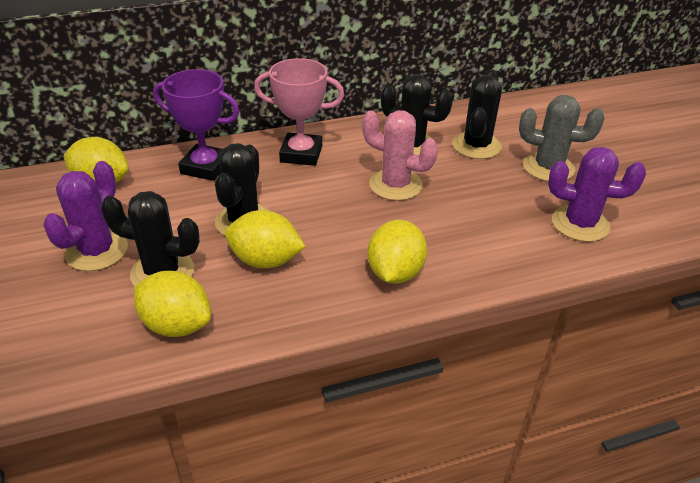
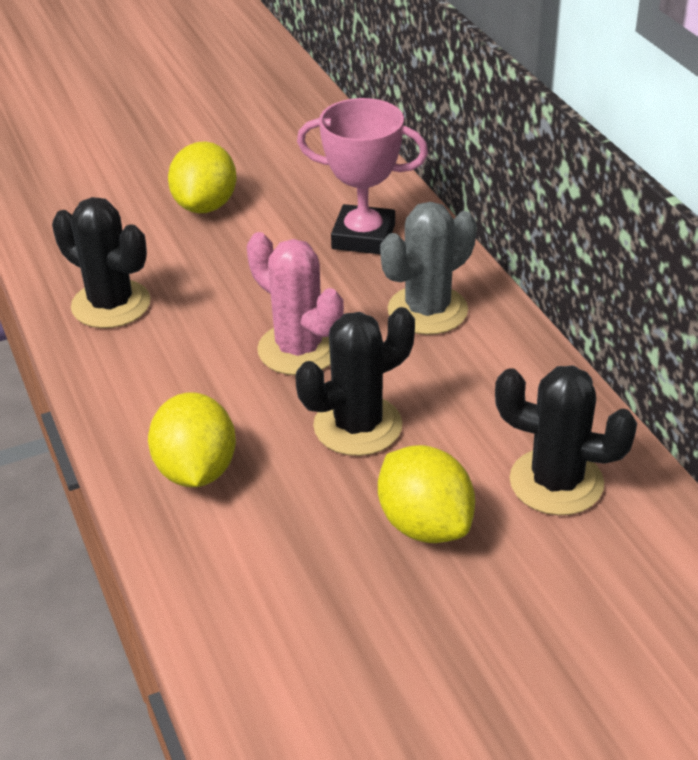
black cactus: 4 -> 3
purple cactus: 2 -> 0
purple trophy: 1 -> 0
yellow lemon: 4 -> 3

